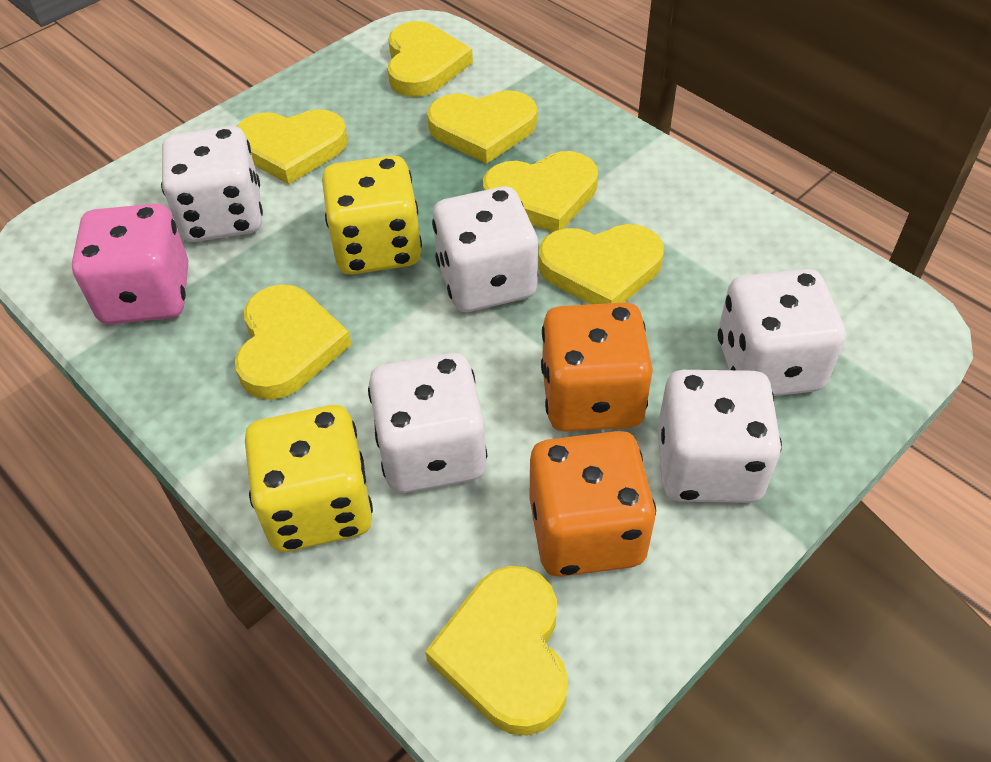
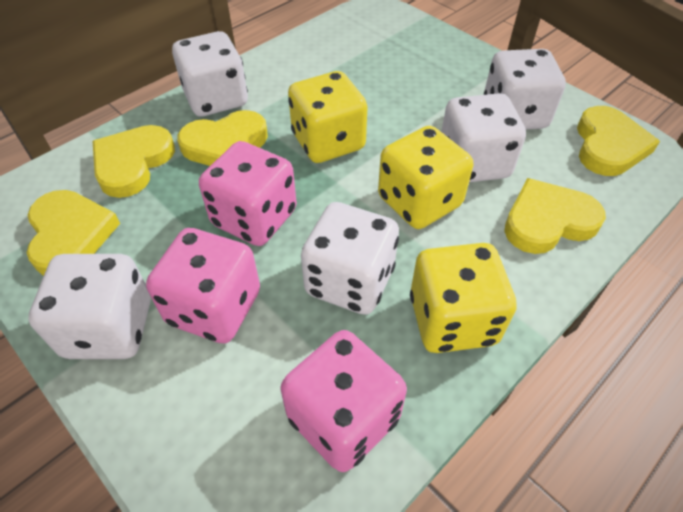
orange dice: 2 -> 0
pink dice: 1 -> 3
yellow dice: 2 -> 3
yellow heart: 7 -> 5

